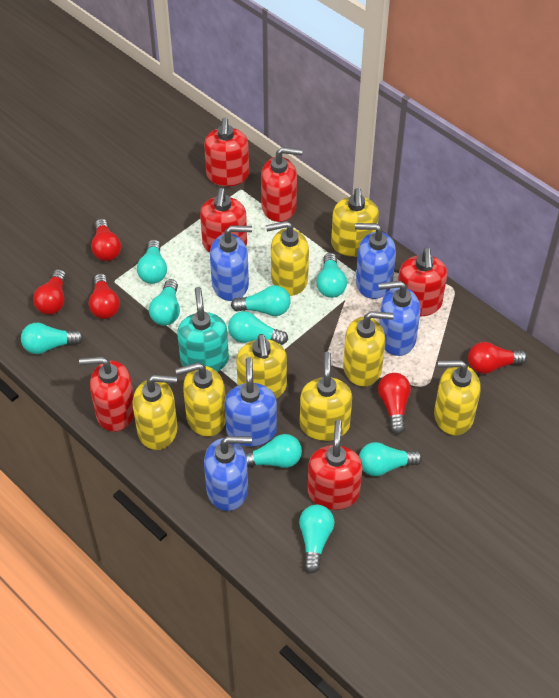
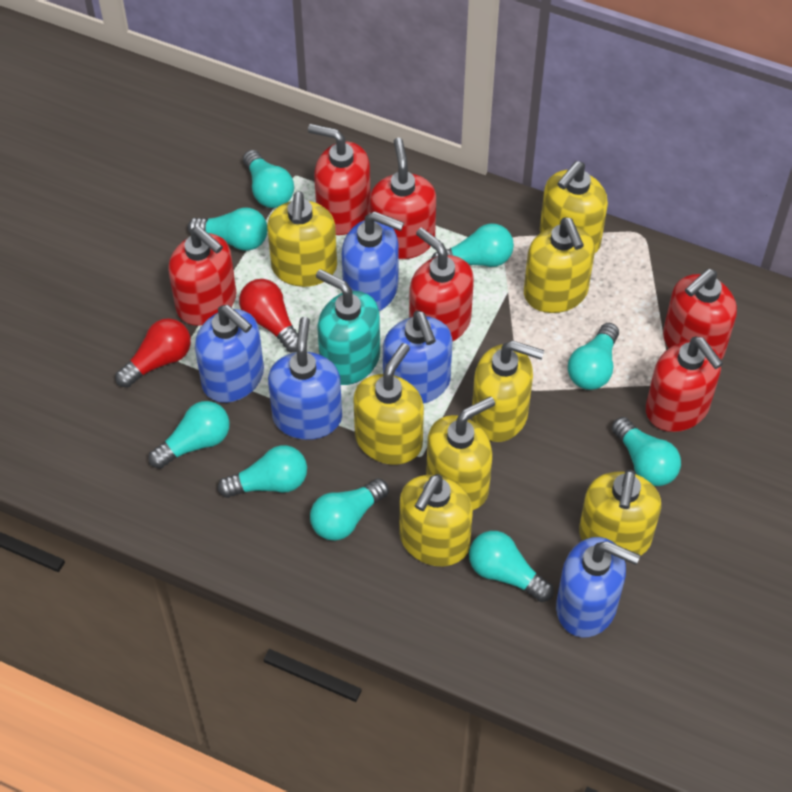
red light bulb: 5 -> 2

